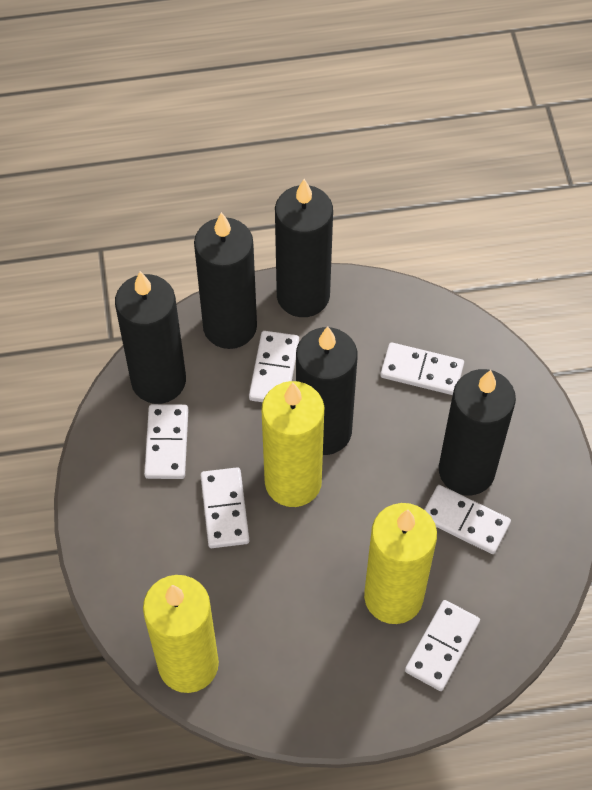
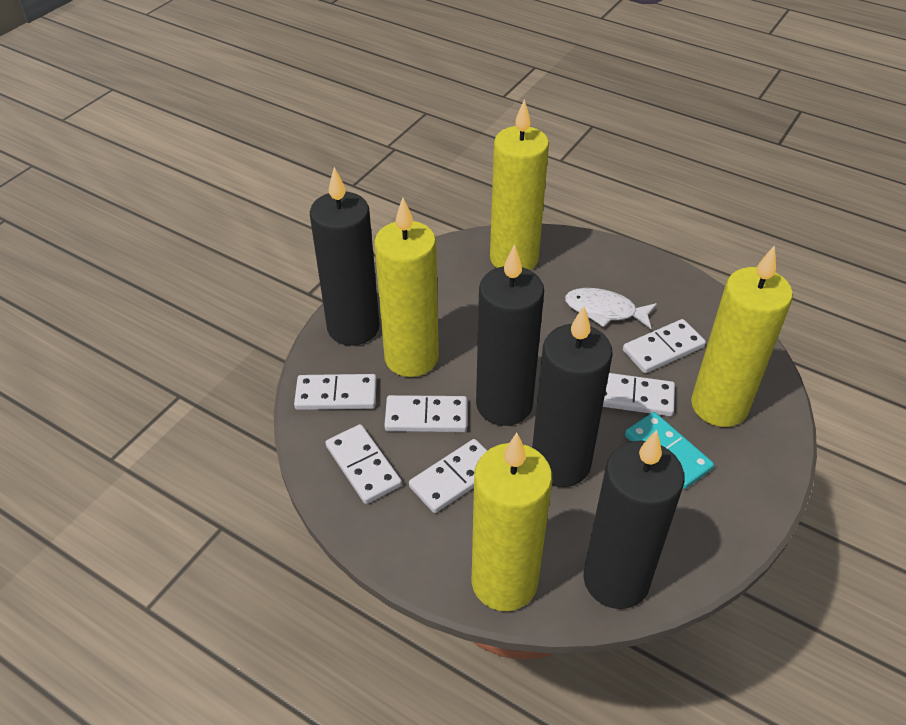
black candle: 5 -> 4
turquoise domino: 0 -> 1
white fish: 0 -> 1
yellow candle: 3 -> 4

